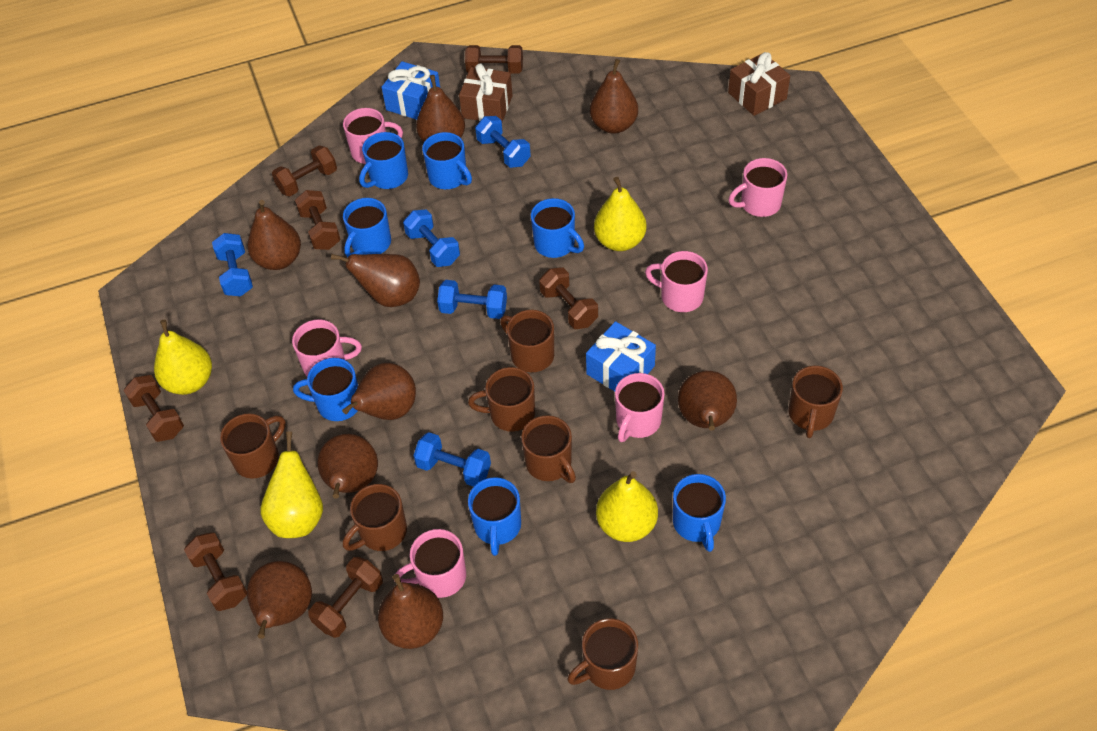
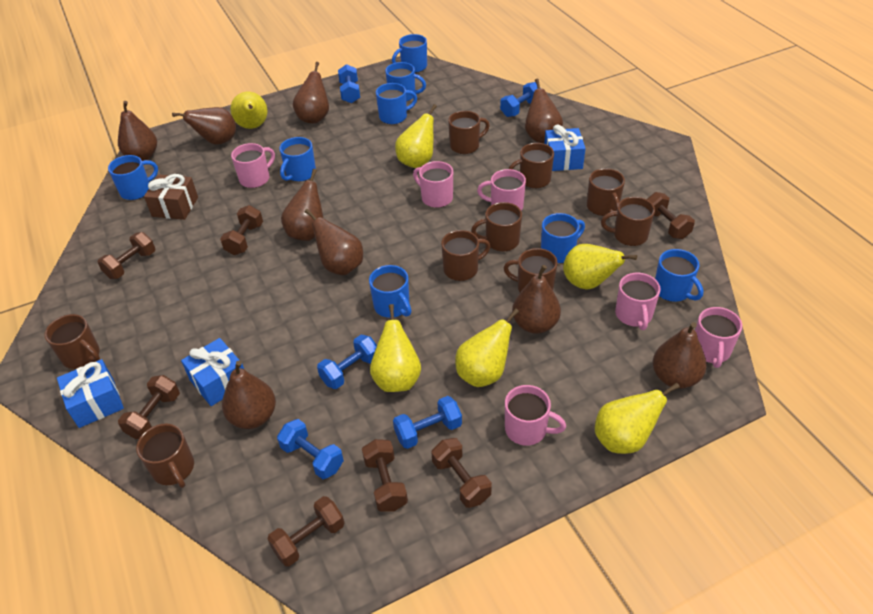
blue gift: 2 -> 3
blue mug: 7 -> 8
brown gift: 2 -> 1
brown mug: 7 -> 9
yellow pear: 4 -> 6

